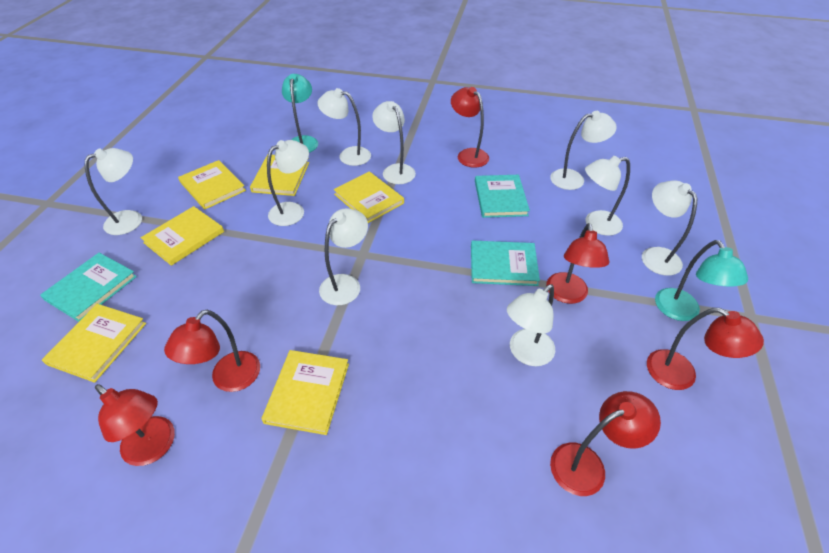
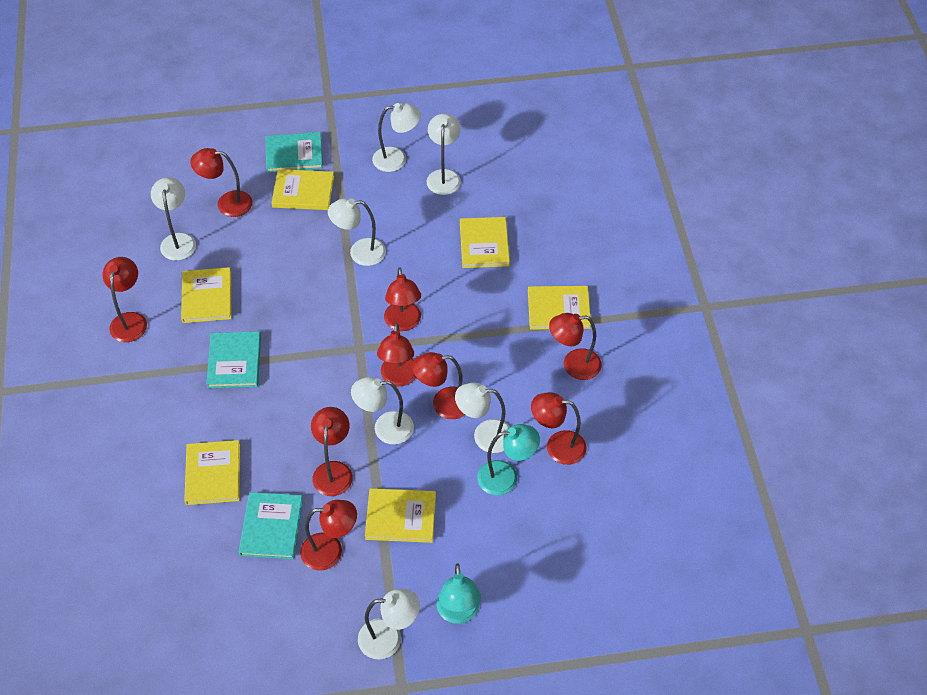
red lamp: 6 -> 9
white lamp: 9 -> 7

